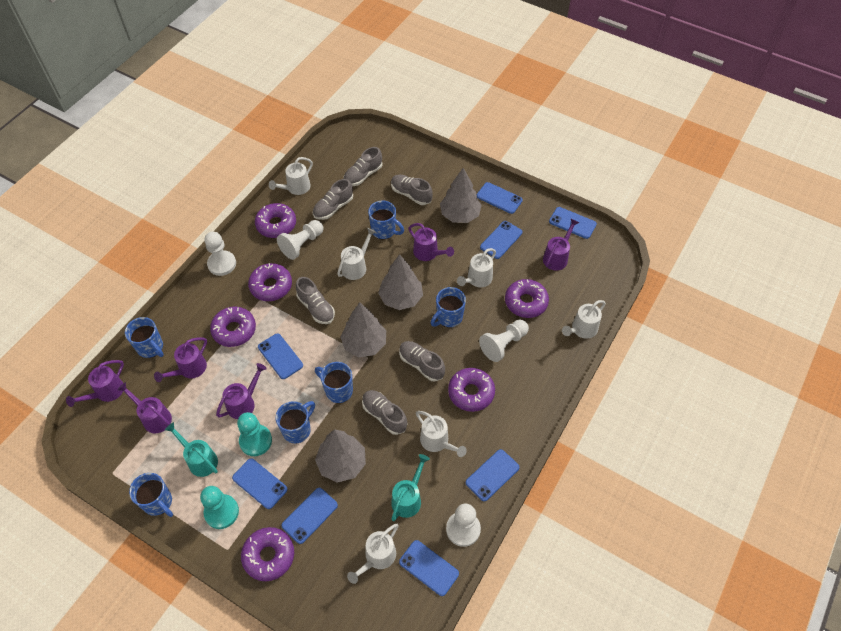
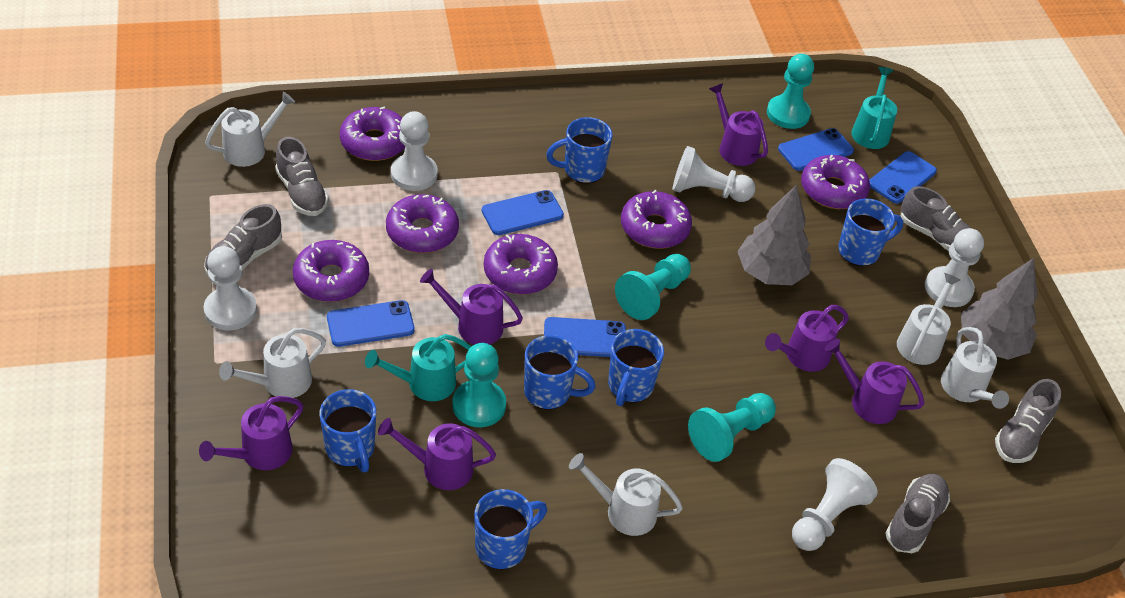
blue phone: 8 -> 5
grey shoe: 6 -> 5
grey tree: 4 -> 2
turquoise pawn: 2 -> 4
white pawn: 4 -> 5
white watering can: 6 -> 5

